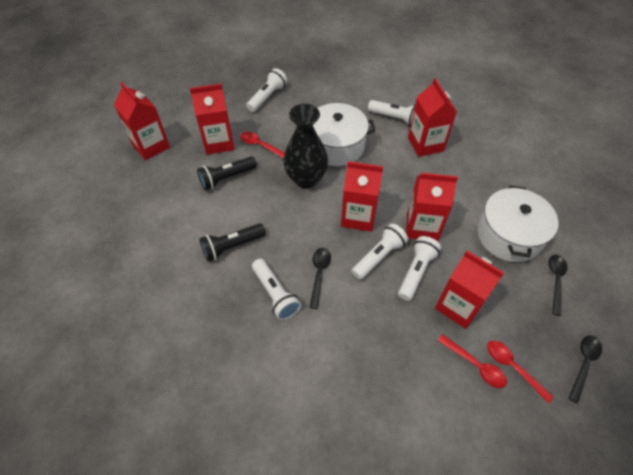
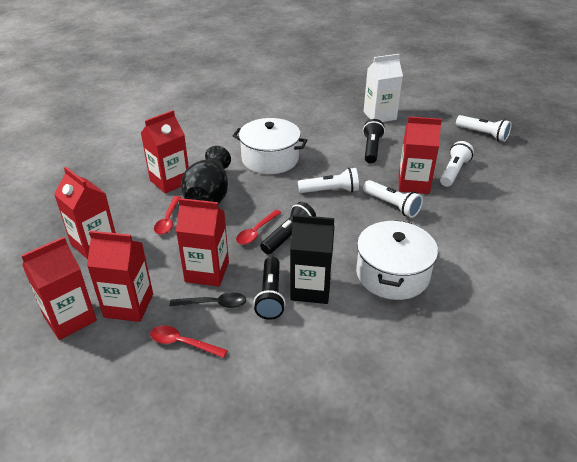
black carton: 0 -> 1
black flashlight: 2 -> 3
black spoon: 3 -> 1
white carton: 0 -> 1
white flashlight: 5 -> 4

